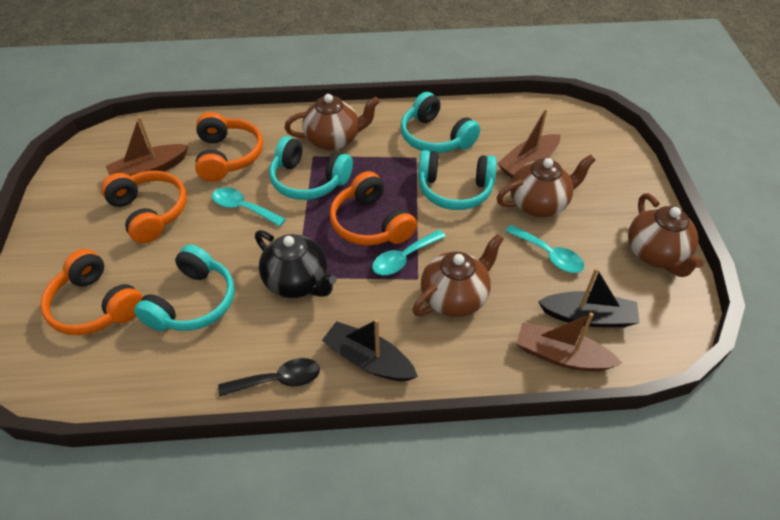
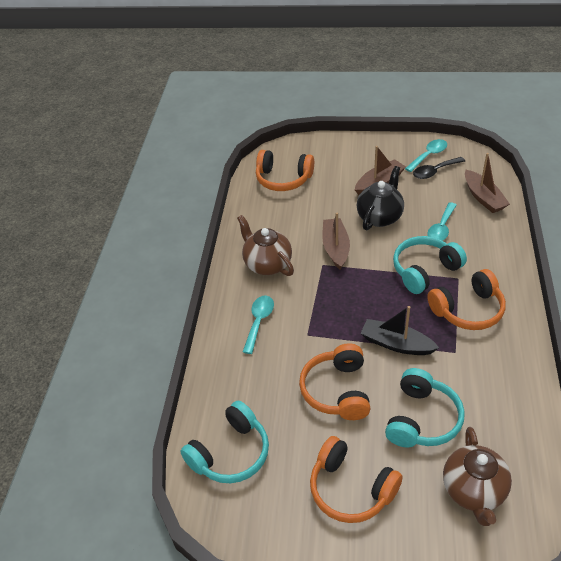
black boat: 2 -> 1
brown teapot: 4 -> 2
turquoise headphones: 4 -> 3

